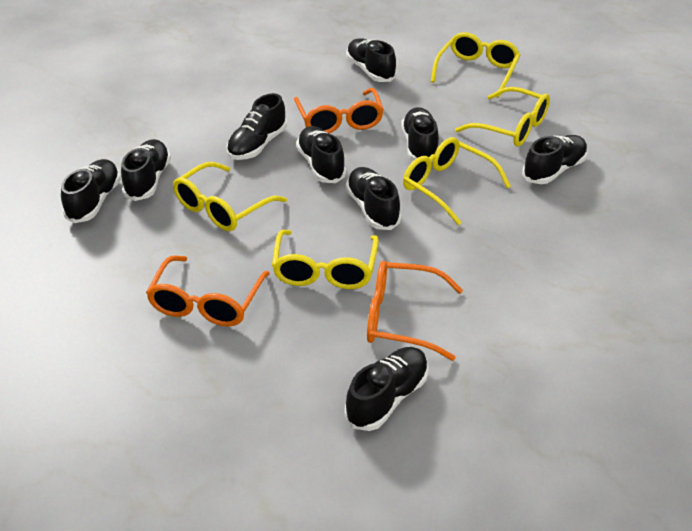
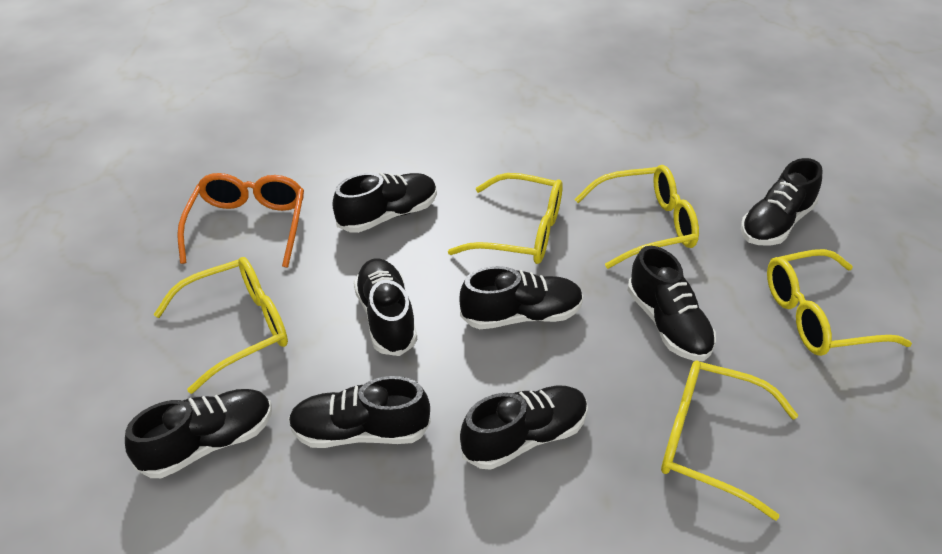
black shoe: 9 -> 8
orange glasses: 3 -> 1

